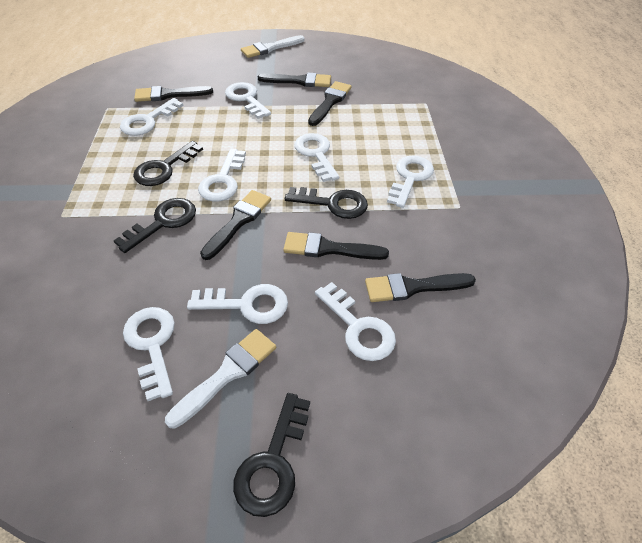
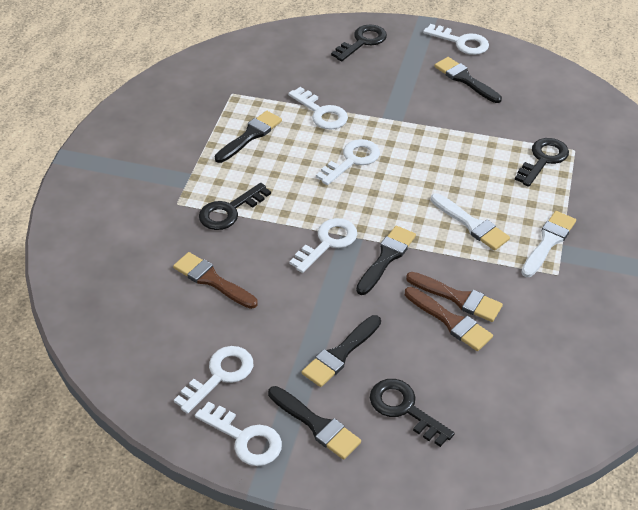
black brush: 6 -> 5
brown brush: 0 -> 3
white key: 8 -> 6

